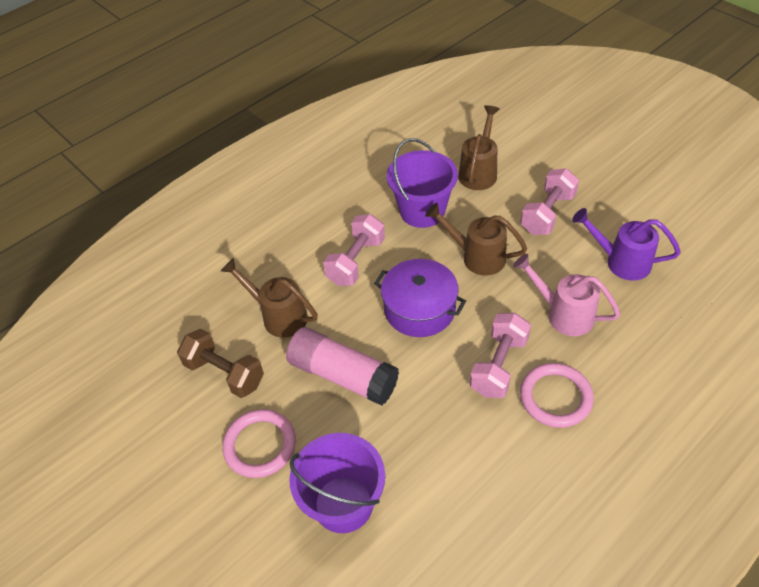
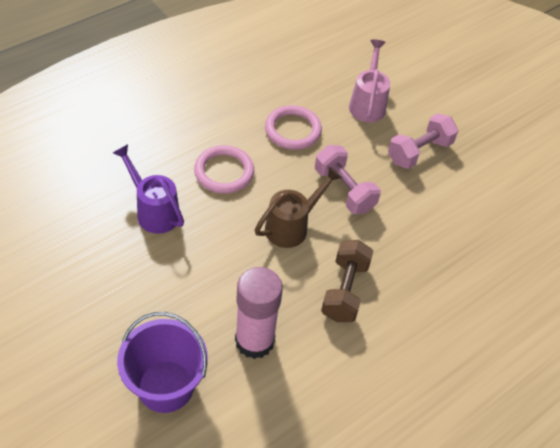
brown watering can: 3 -> 1
pink dumbbell: 3 -> 2
purple bucket: 2 -> 1
purple pot: 1 -> 0

